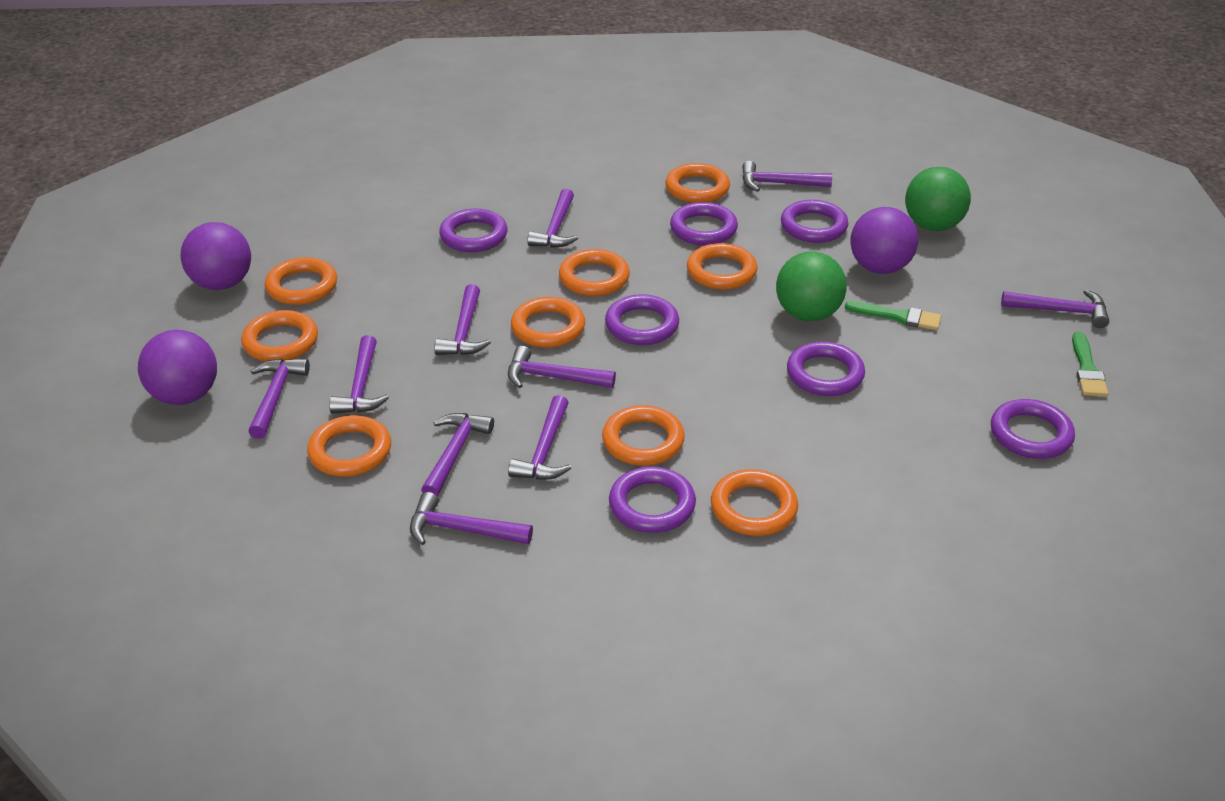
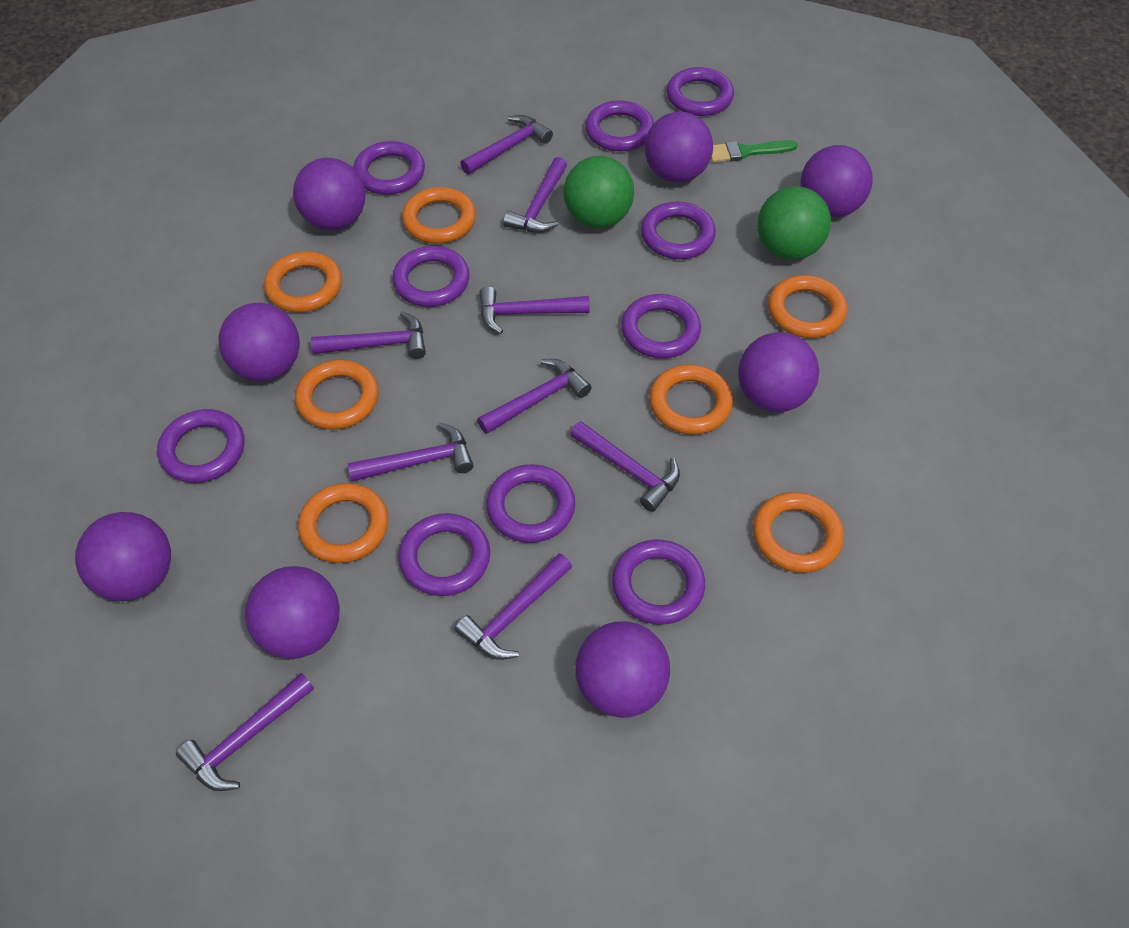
green brush: 2 -> 1
orange ring: 9 -> 7
purple ball: 3 -> 8
purple hammer: 10 -> 9
purple ring: 7 -> 10

